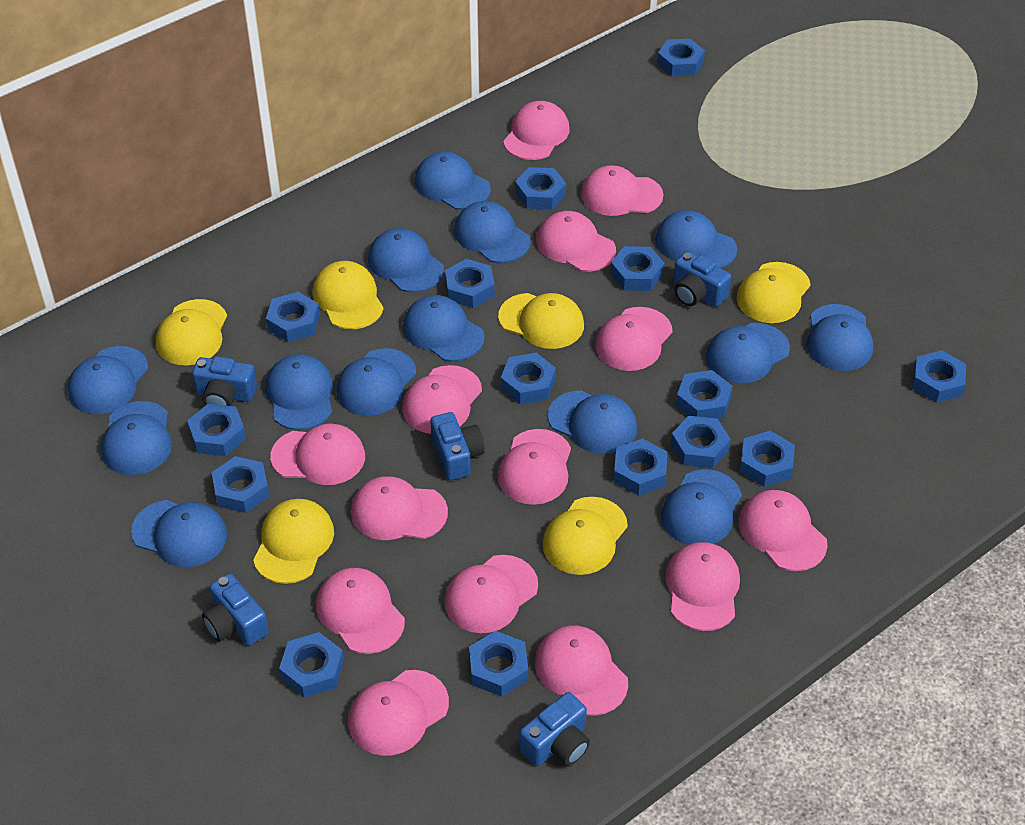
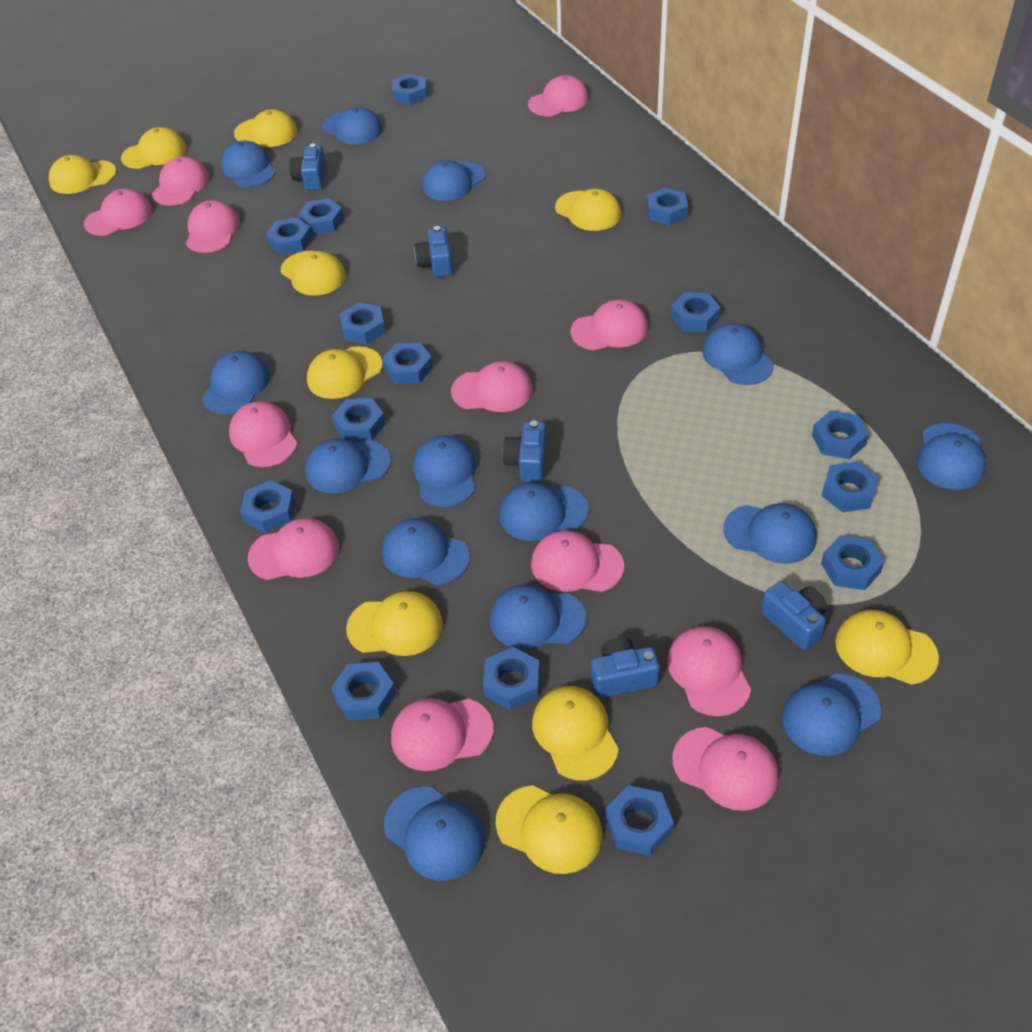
pink cap: 14 -> 12
yellow cap: 6 -> 10

